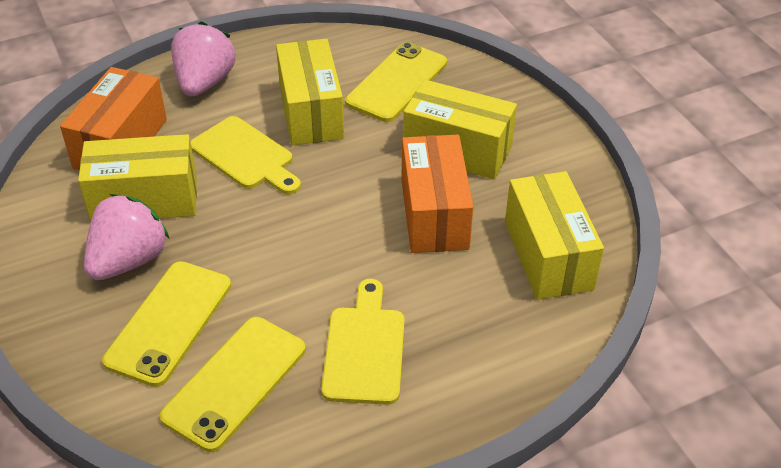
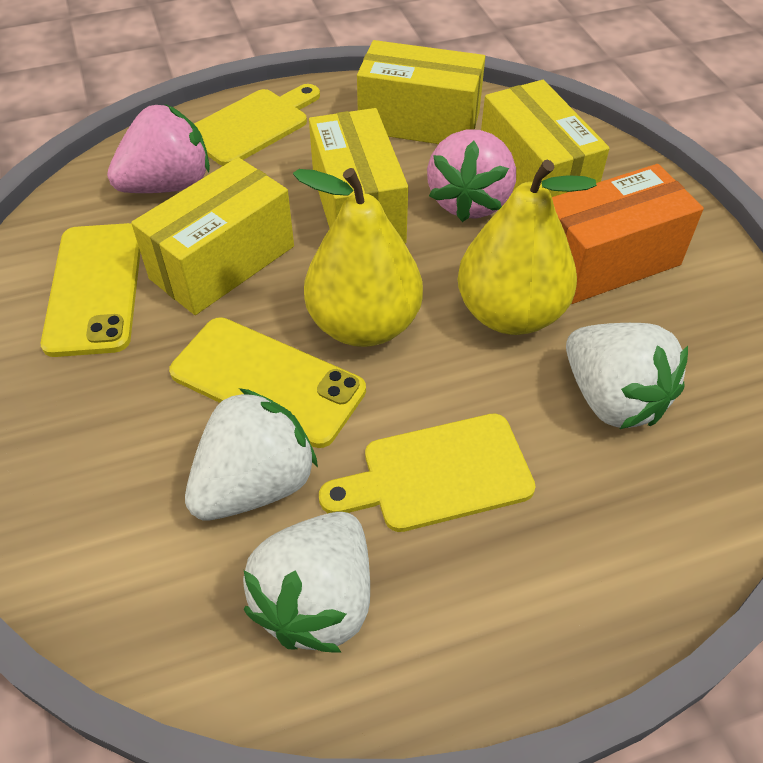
orange box: 2 -> 1
white strawberry: 0 -> 3
yellow pear: 0 -> 2
yellow phone: 3 -> 2

